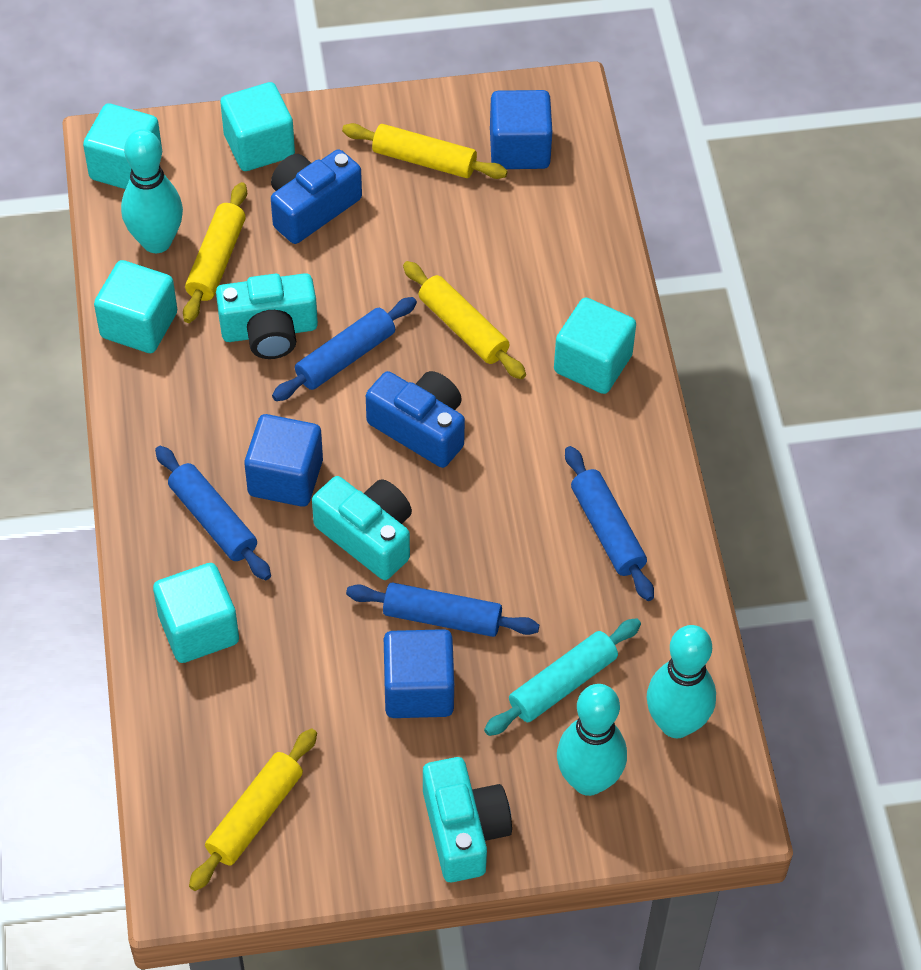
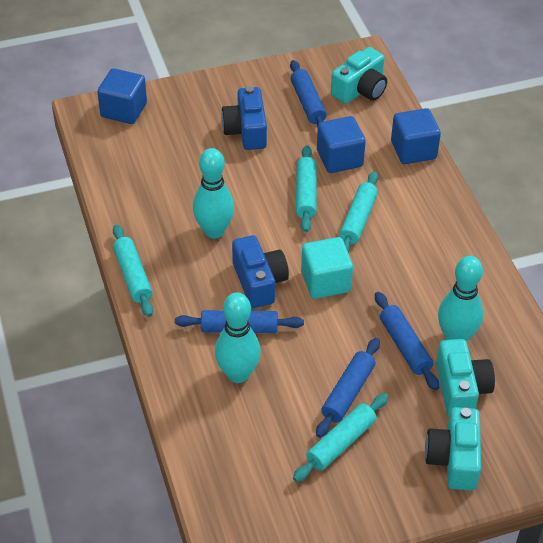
turquoise cube: 5 -> 1
turquoise rolling pin: 1 -> 4
yellow rolling pin: 4 -> 0

